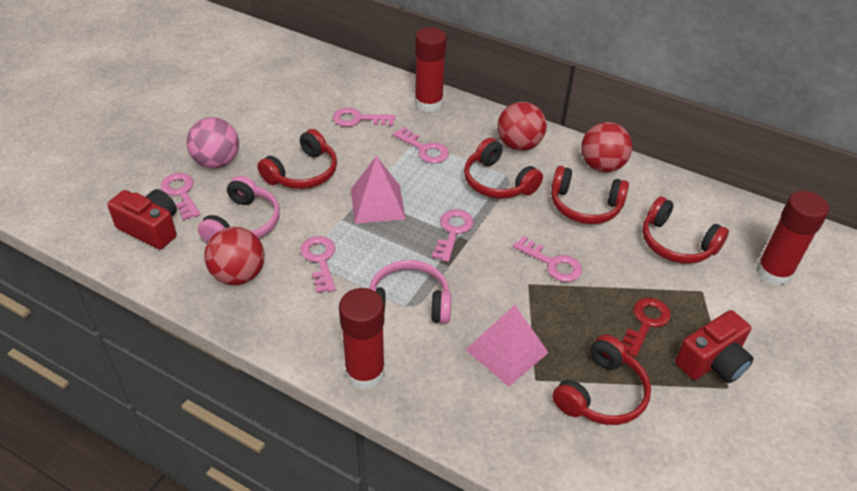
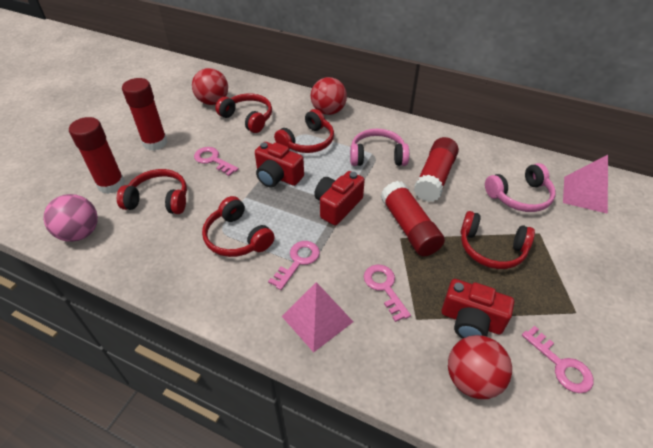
pink key: 6 -> 4
red camera: 2 -> 3
red glue stick: 3 -> 4
red key: 1 -> 0

